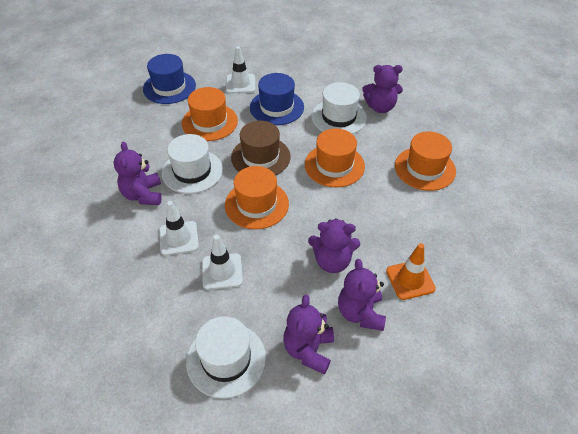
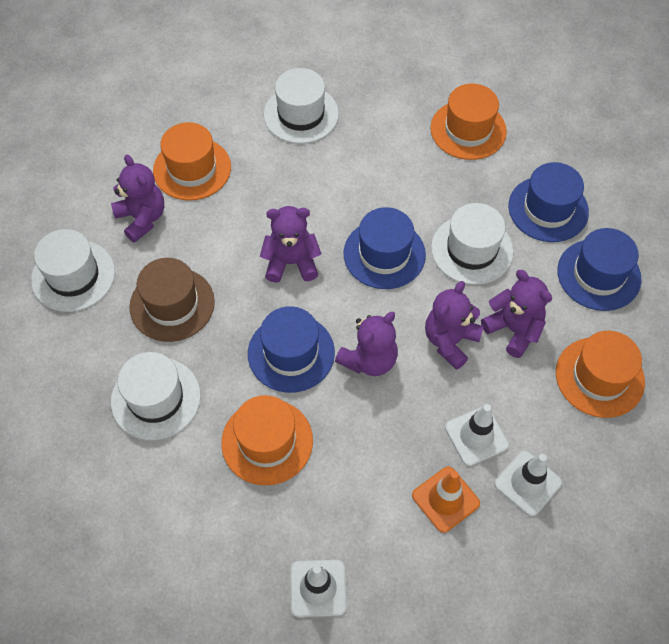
blue hat: 2 -> 4
white hat: 3 -> 4

